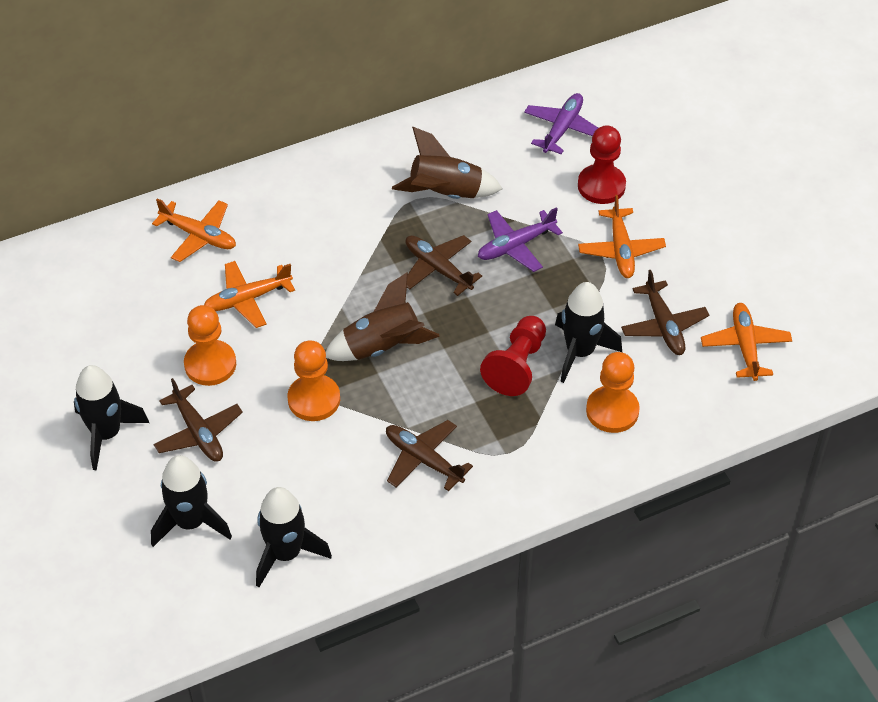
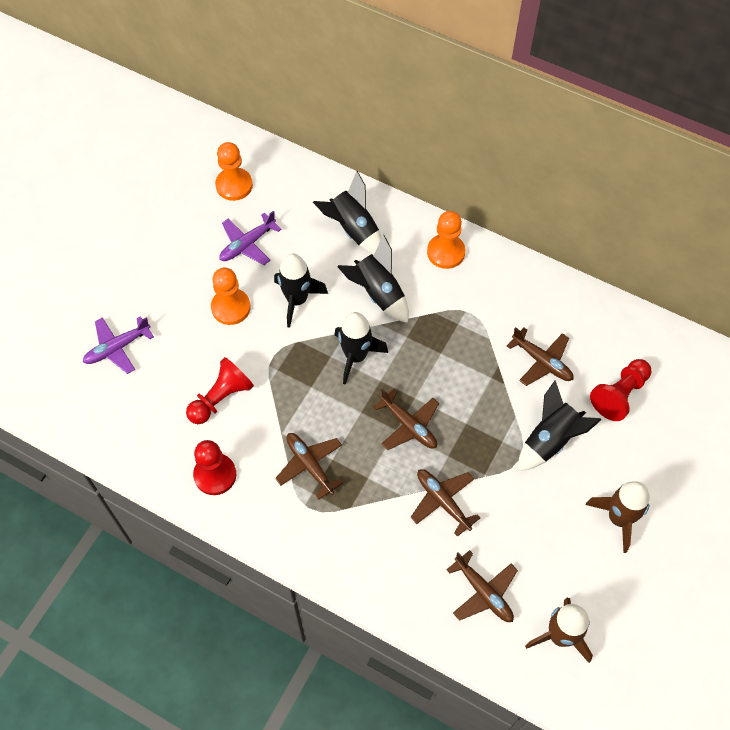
black rocket: 4 -> 5
brown plane: 4 -> 5
orange plane: 4 -> 0
red pawn: 2 -> 3

